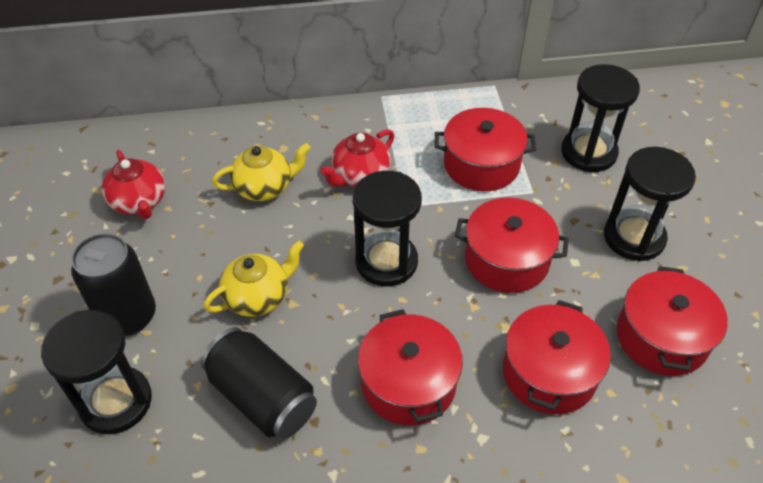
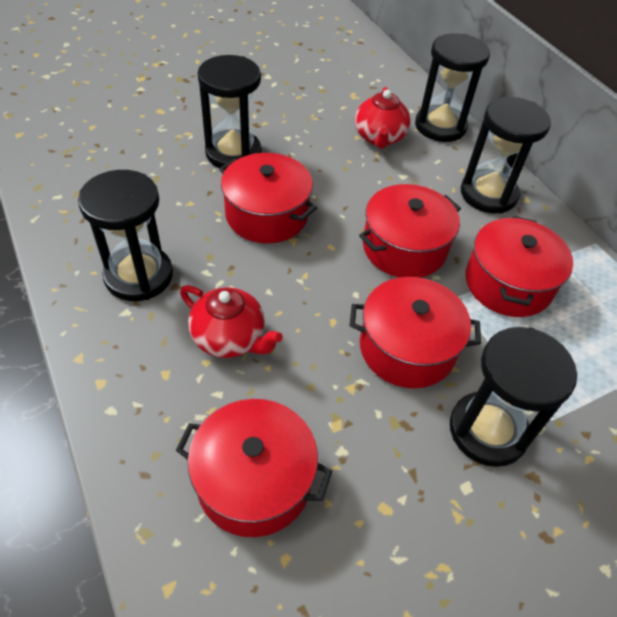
black can: 2 -> 0
black hourglass: 4 -> 5
yellow teapot: 2 -> 0

